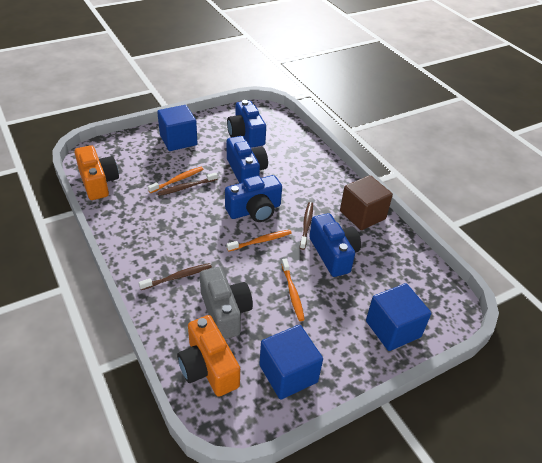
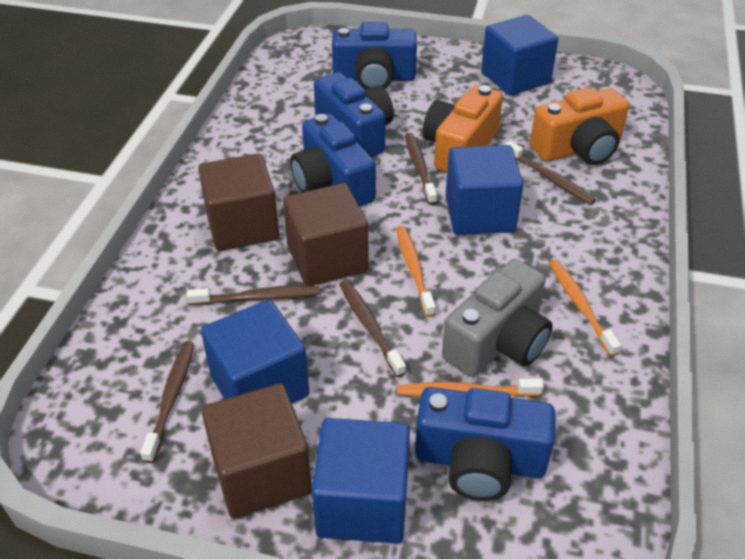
blue cube: 3 -> 4
brown cube: 1 -> 3
brown toothbrush: 3 -> 5

